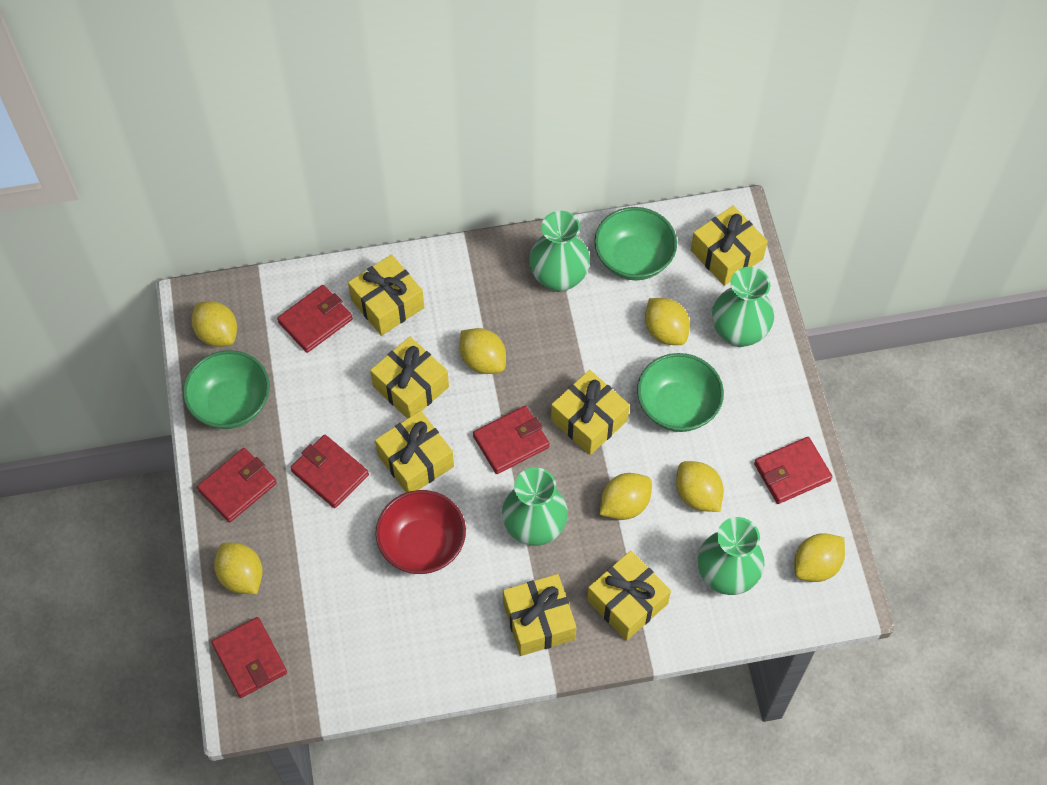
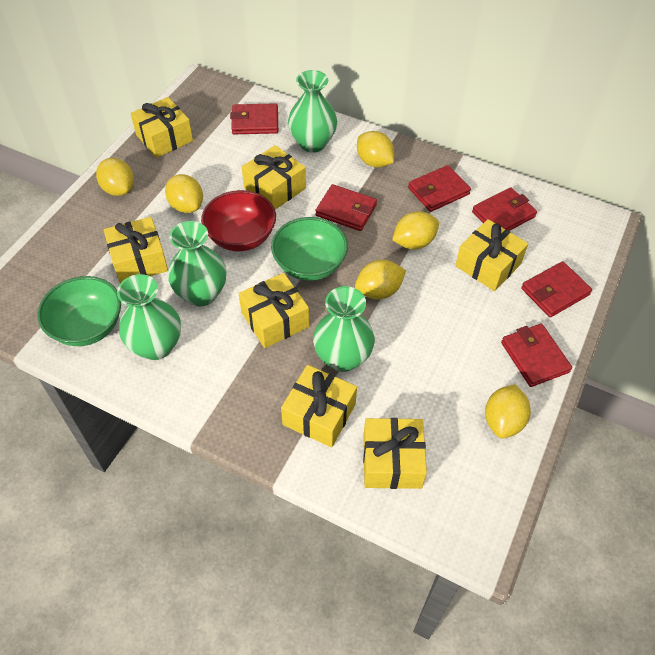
green bowl: 3 -> 2
yellow lemon: 7 -> 6

